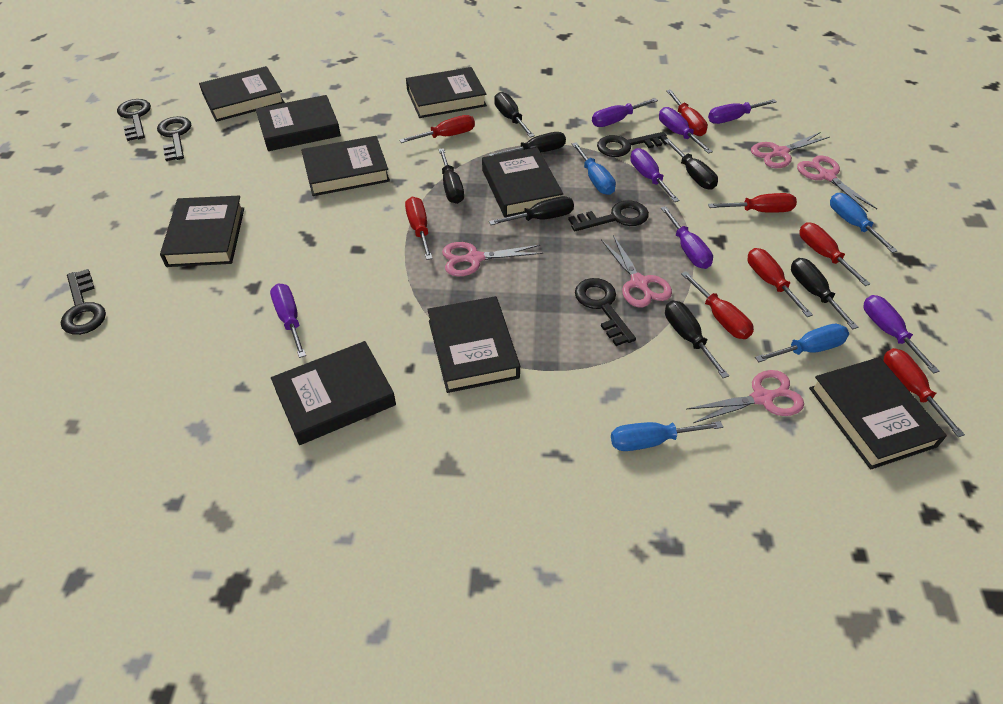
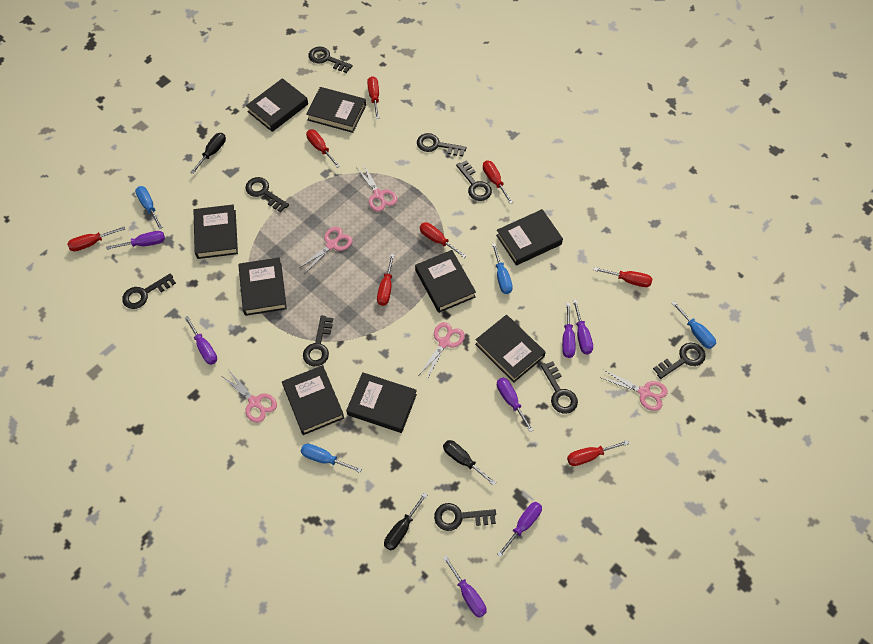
black key: 6 -> 9
black screwdriver: 7 -> 3

